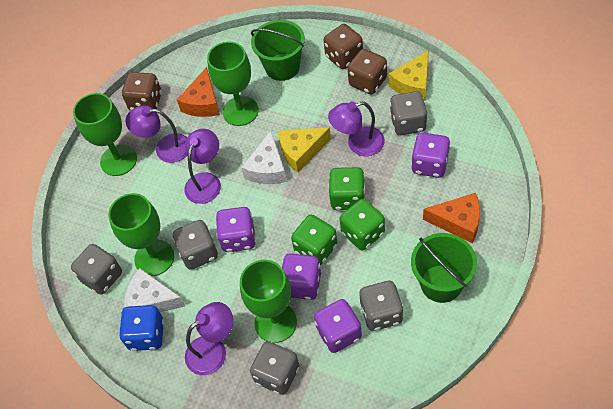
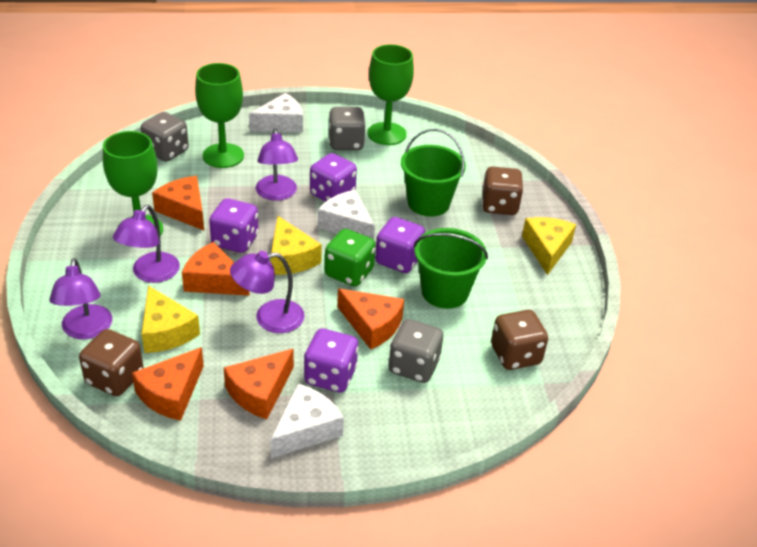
blue dice: 1 -> 0
green dice: 3 -> 1
green goblet: 4 -> 3
grey dice: 5 -> 3
orange cheese: 2 -> 5
white cheese: 2 -> 3
yellow cheese: 2 -> 3

